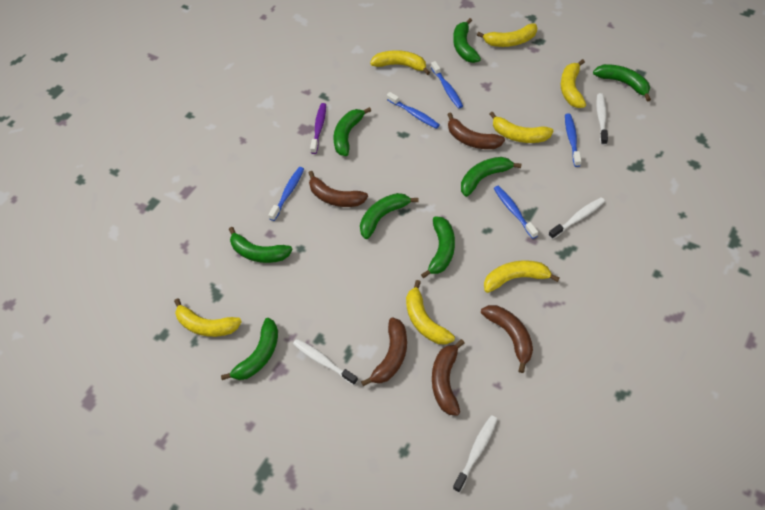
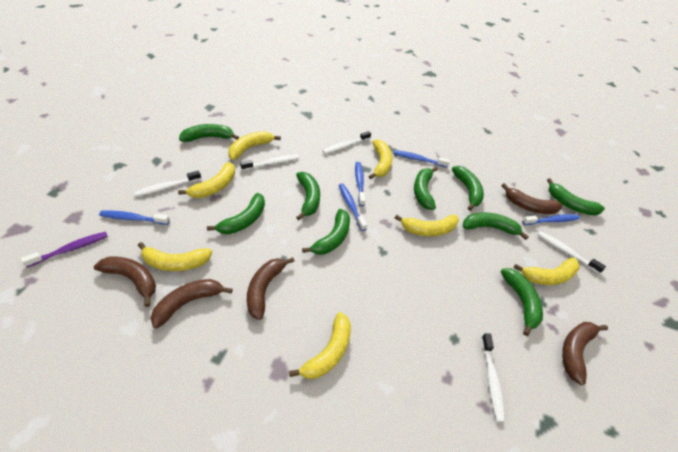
green banana: 8 -> 9
white toothbrush: 4 -> 5

